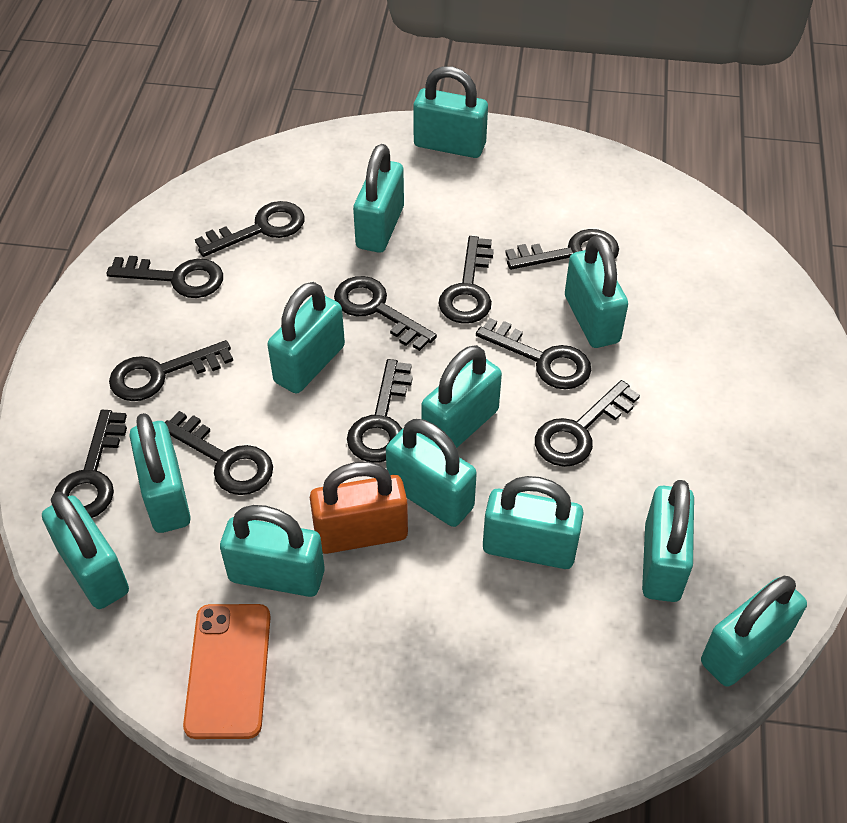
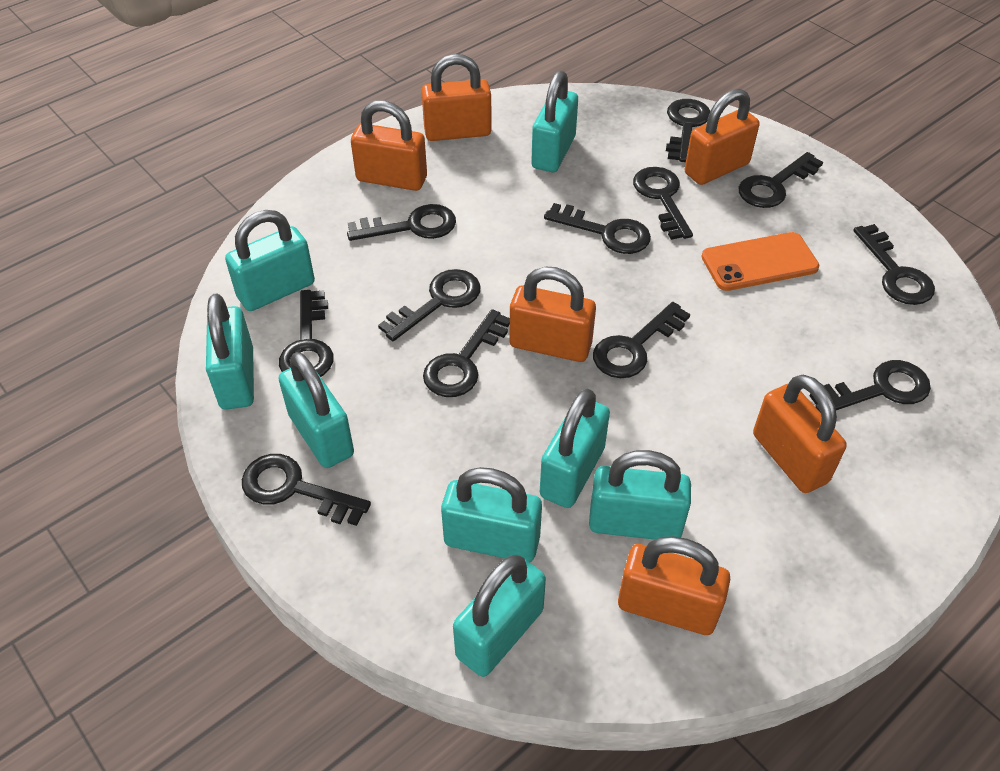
black key: 11 -> 12
orange padlock: 1 -> 6
turquoise padlock: 12 -> 8

